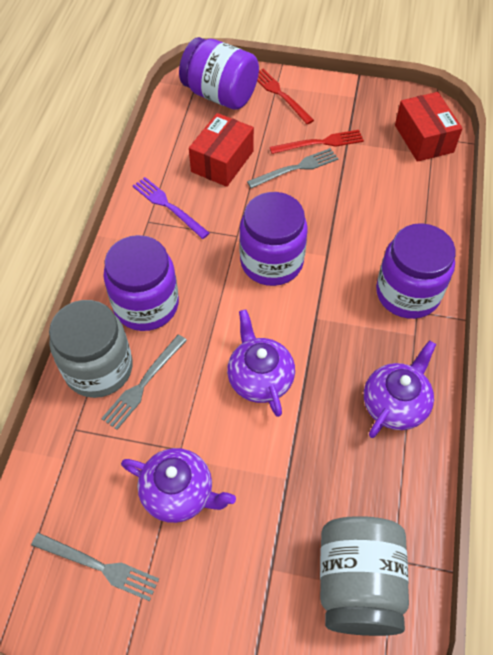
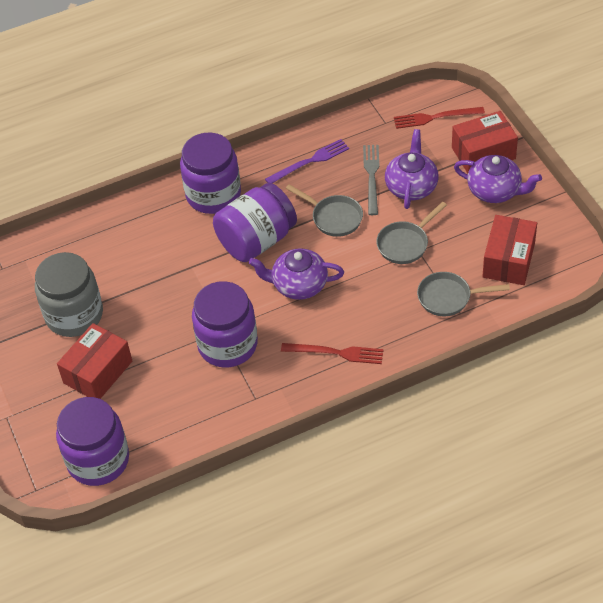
grey fork: 3 -> 1
grey jar: 2 -> 1
grey pan: 0 -> 3
red box: 2 -> 3

